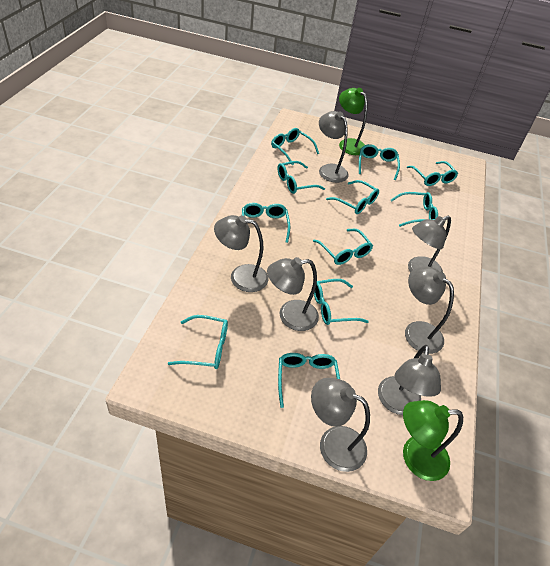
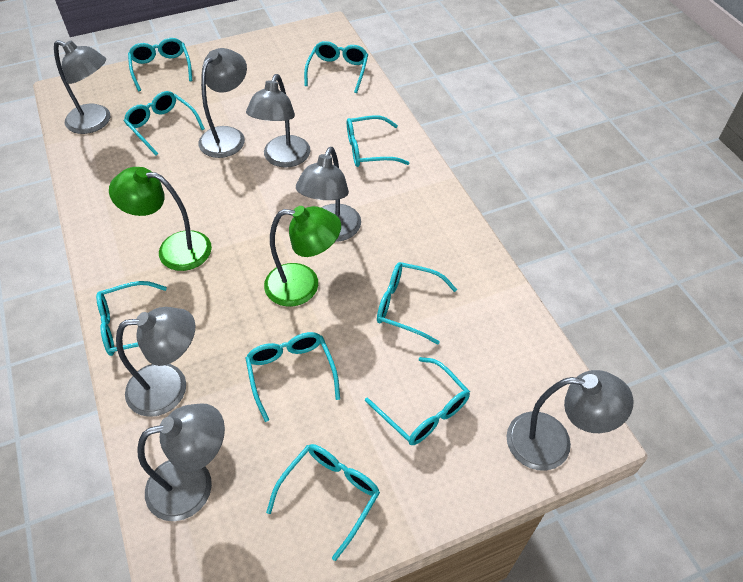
turquoise glasses: 11 -> 9

